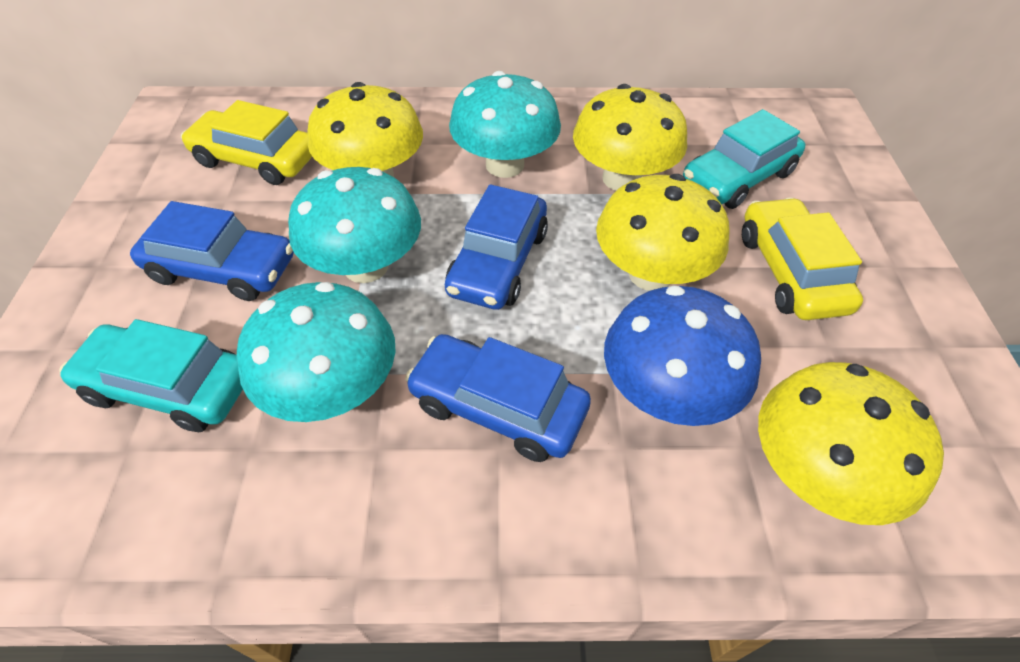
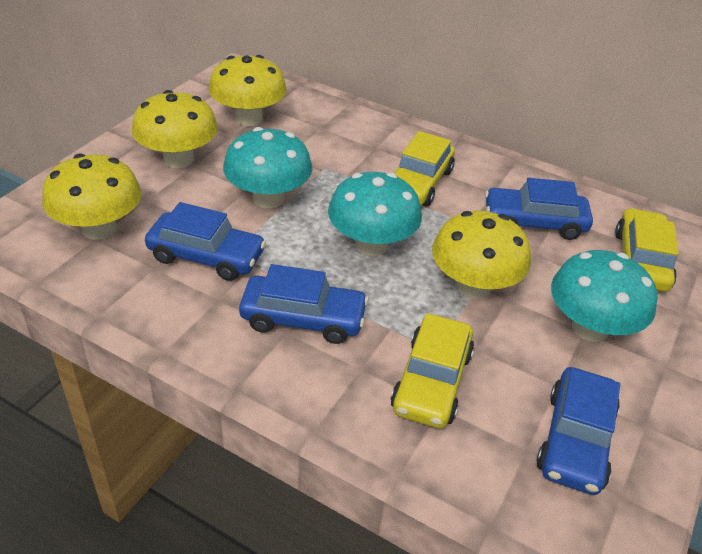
blue car: 3 -> 4
blue mushroom: 1 -> 0
turquoise car: 2 -> 0
yellow car: 2 -> 3

